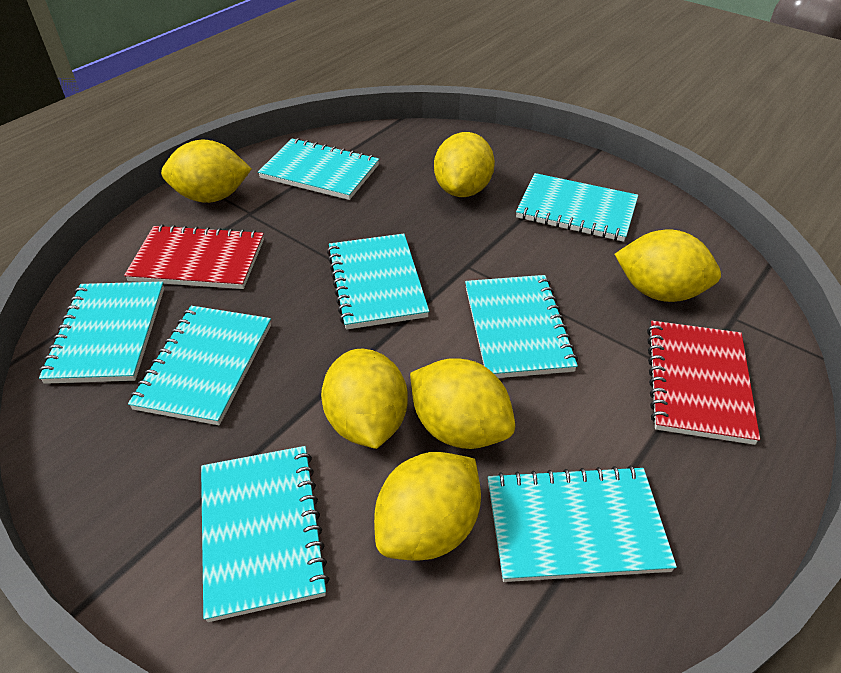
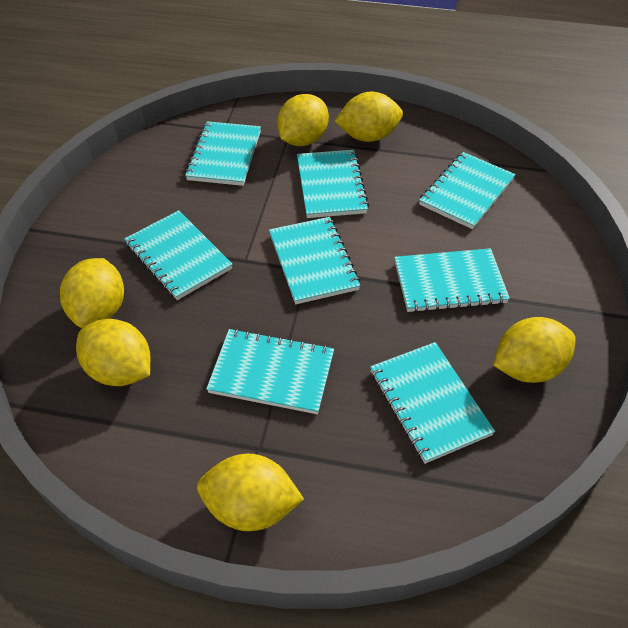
red notebook: 2 -> 0

